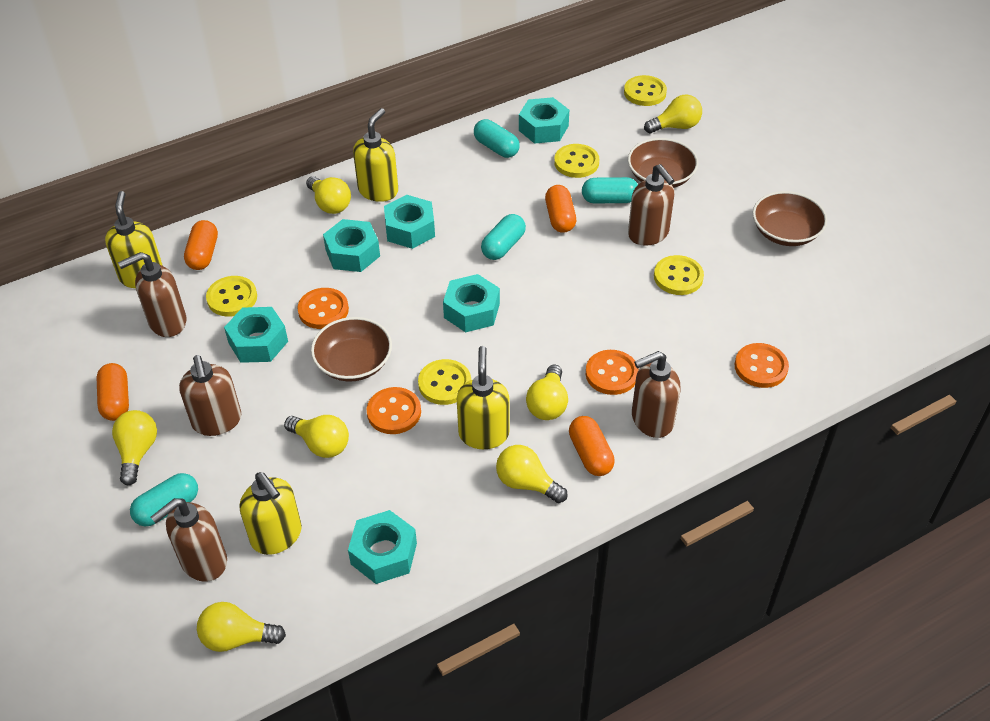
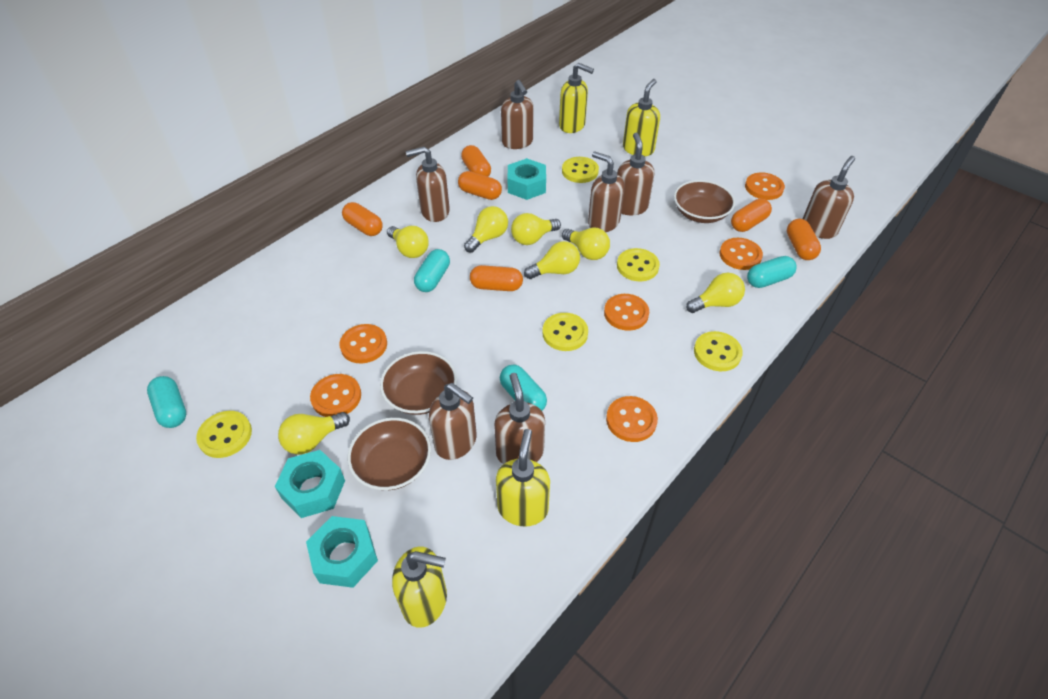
brown soap dispenser: 5 -> 7
orange button: 4 -> 6
orange capsule: 4 -> 6
turquoise nut: 6 -> 3

